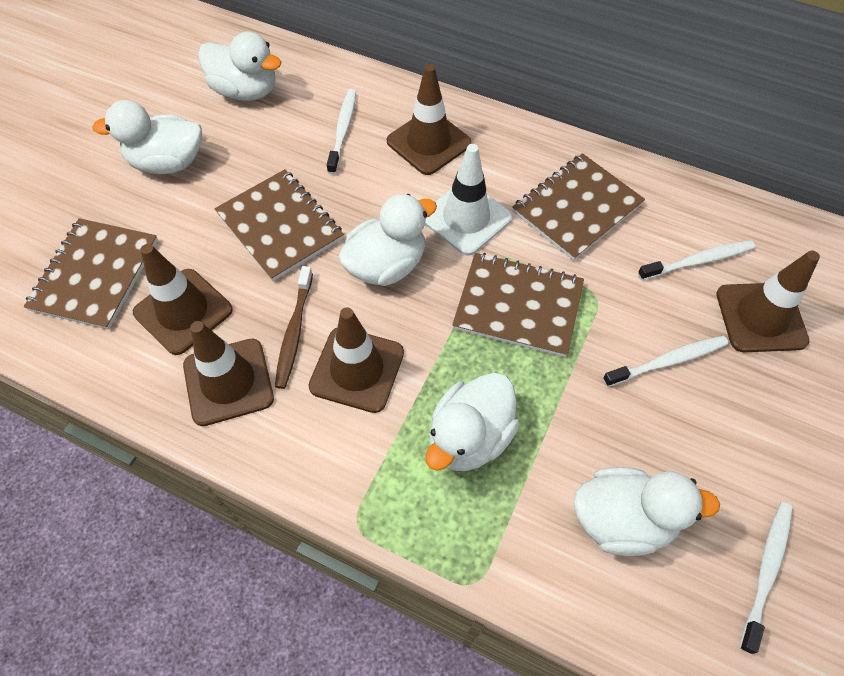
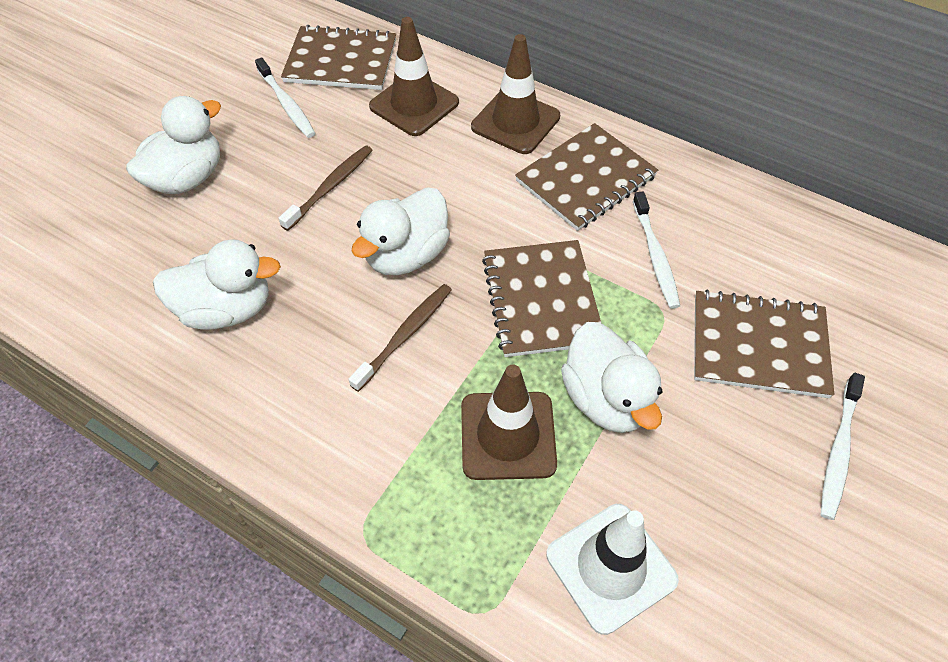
brown toothbrush: 1 -> 2
brown traffic cone: 5 -> 3
white duck: 5 -> 4
white toothbrush: 4 -> 3

